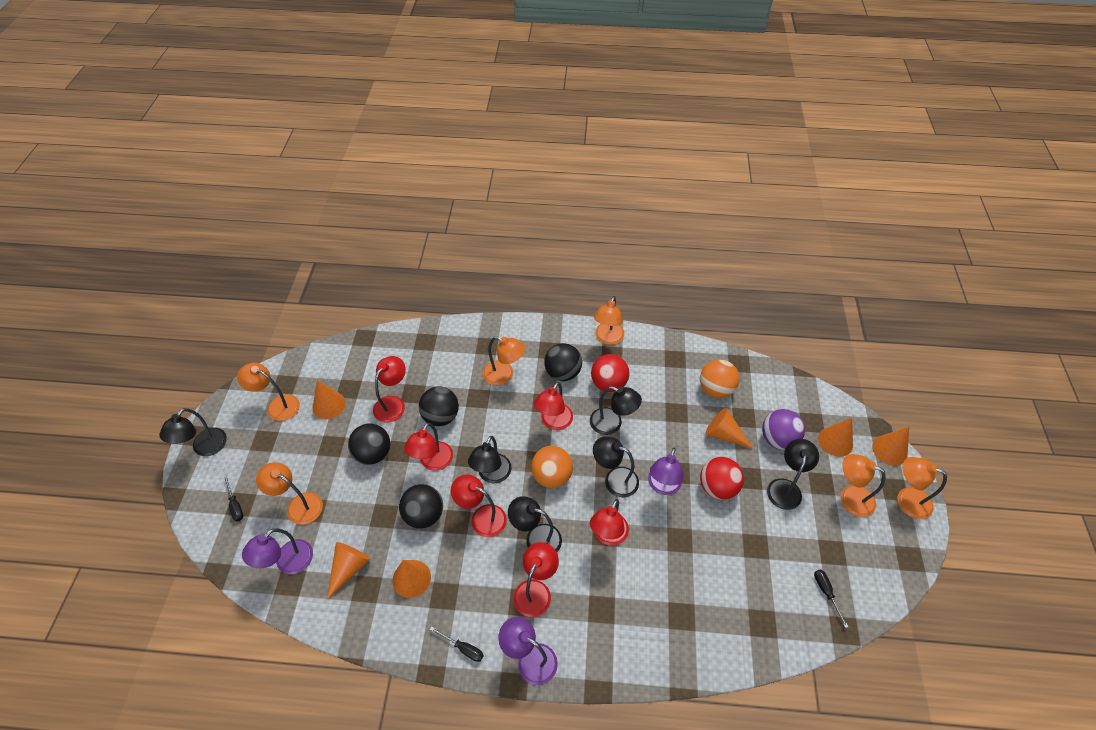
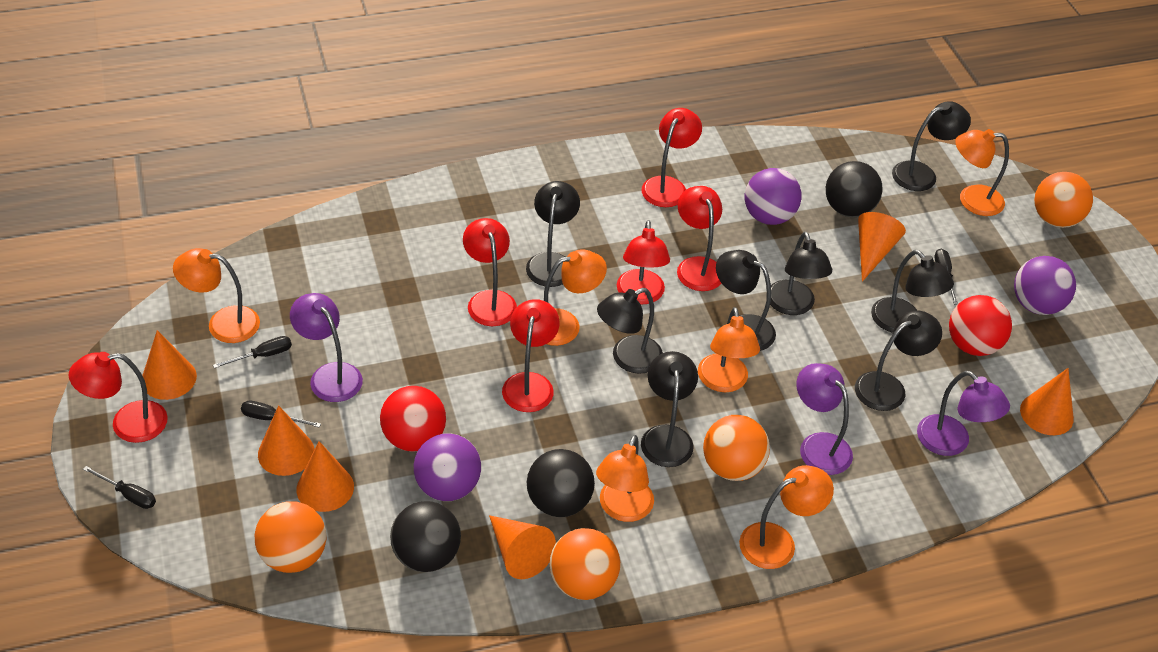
black ball: 4 -> 3
black lamp: 6 -> 8
black screwdriver: 3 -> 4
orange ball: 2 -> 4
purple ball: 1 -> 3

